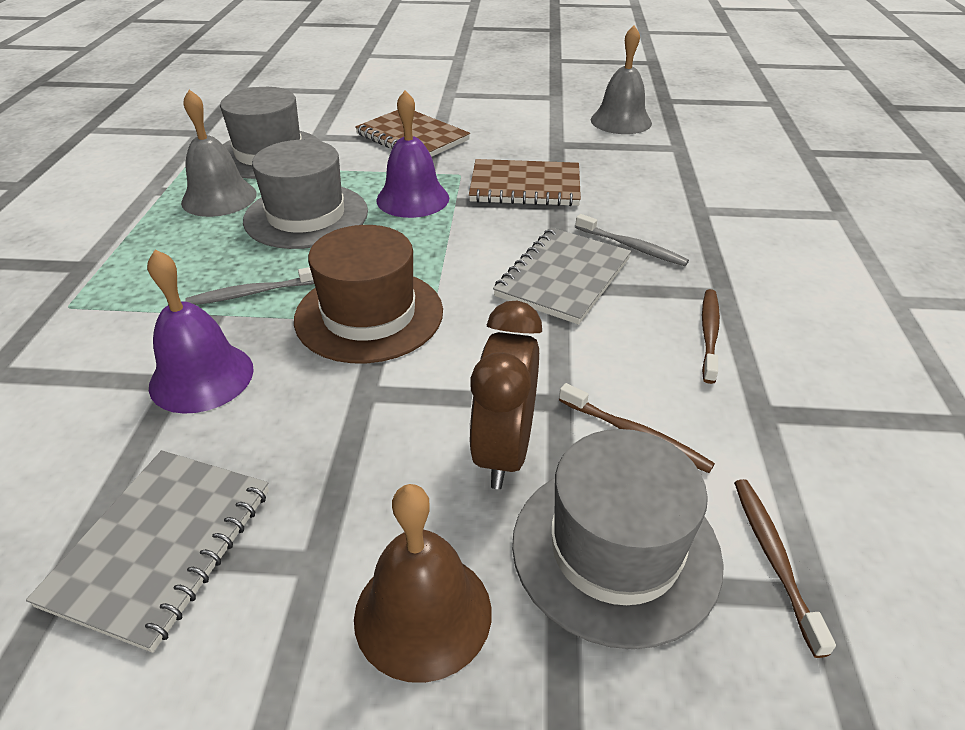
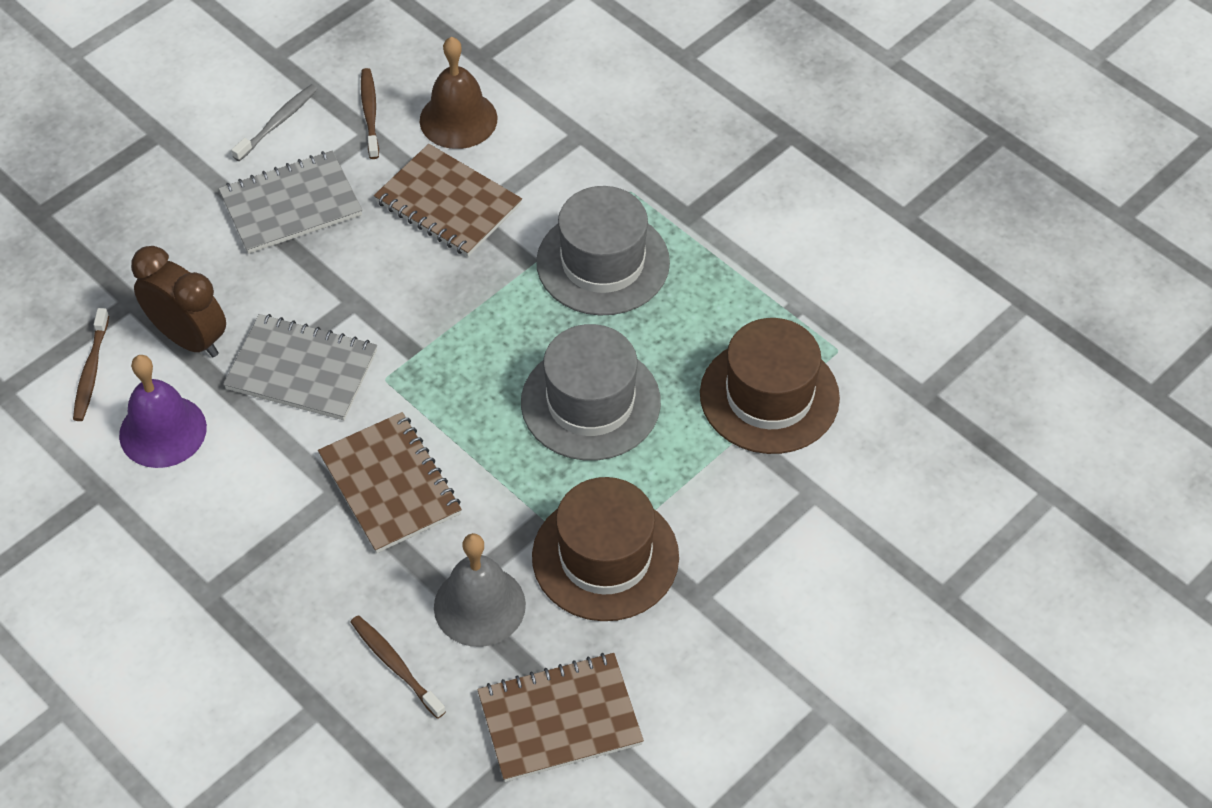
brown hat: 1 -> 2
brown notebook: 2 -> 3
grey bell: 2 -> 1
grey hat: 3 -> 2
grey toothbrush: 2 -> 1
purple bell: 2 -> 1

